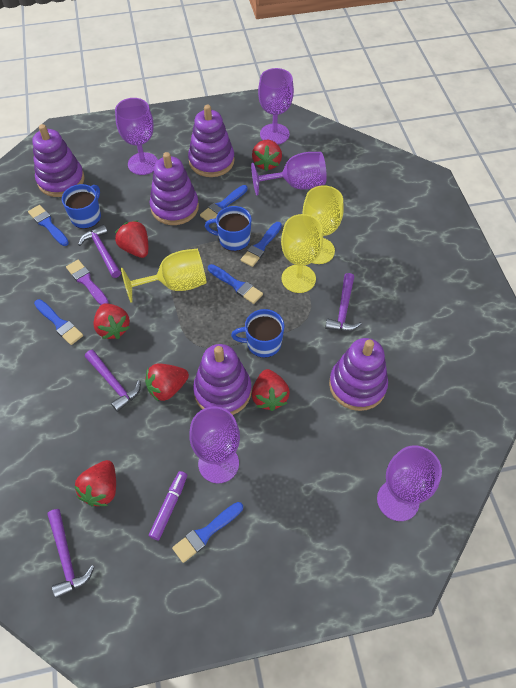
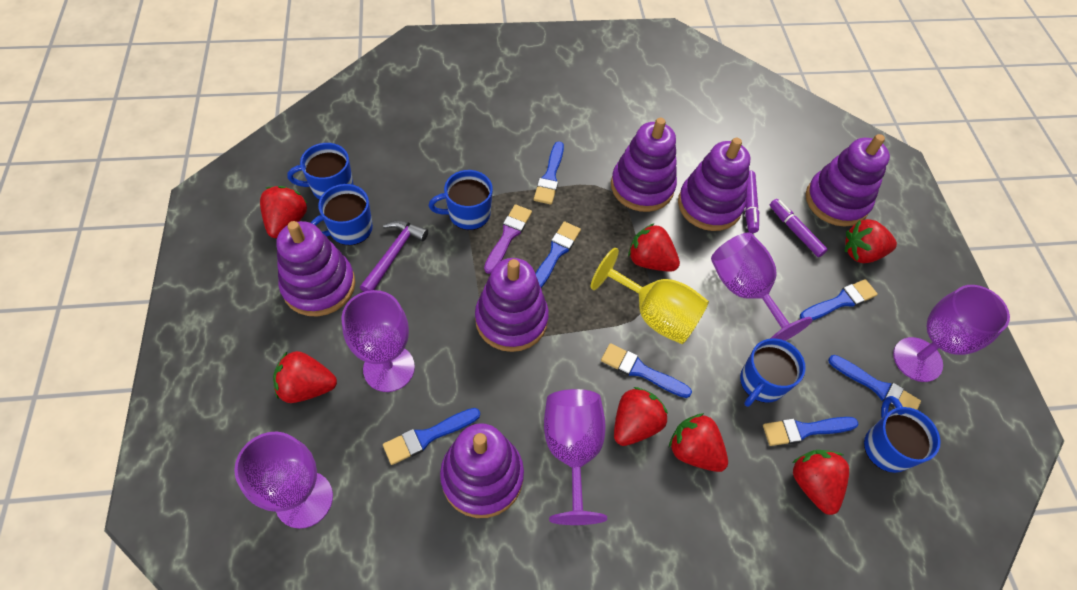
blue brush: 6 -> 7
blue mug: 3 -> 5
purple hammer: 4 -> 1
purple marker: 1 -> 2
purple stacking toy: 5 -> 6
red strawberry: 6 -> 7
yellow goblet: 3 -> 1

